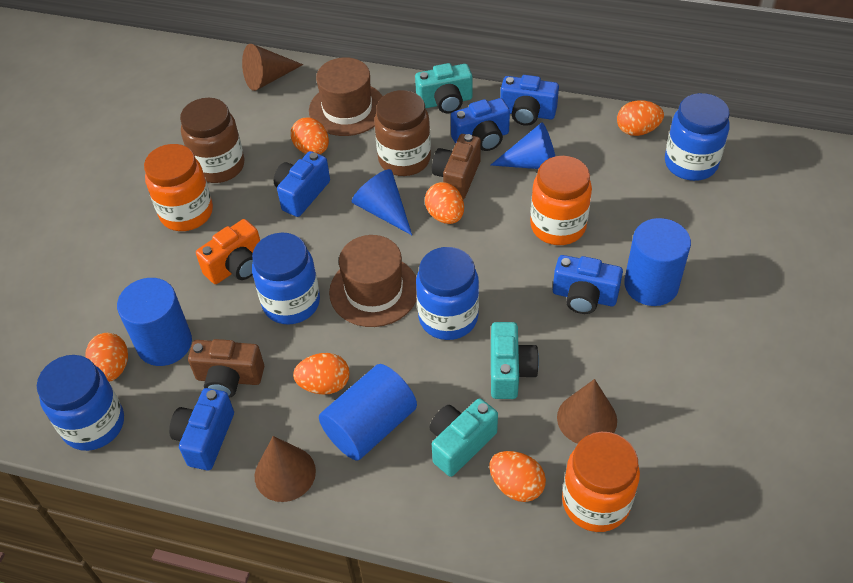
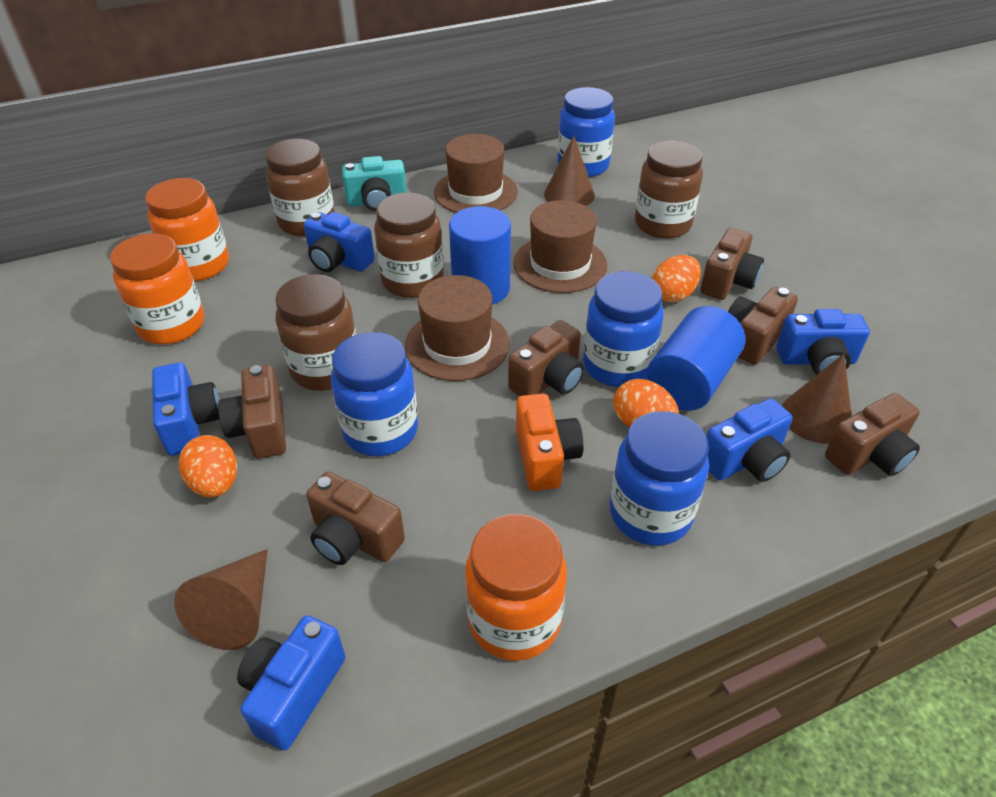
blue cone: 2 -> 0
blue cylinder: 3 -> 2
brown camera: 2 -> 6
brown hat: 2 -> 3
brown jar: 2 -> 4
orange egg: 6 -> 3
turquoise camera: 3 -> 1

